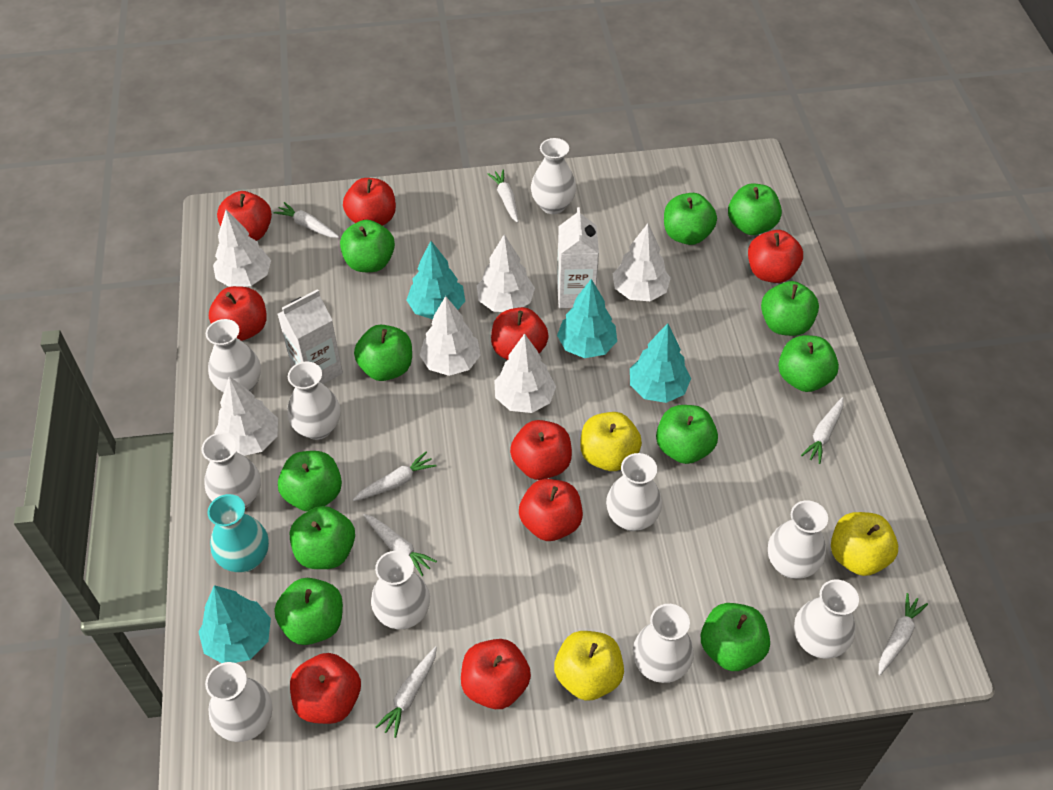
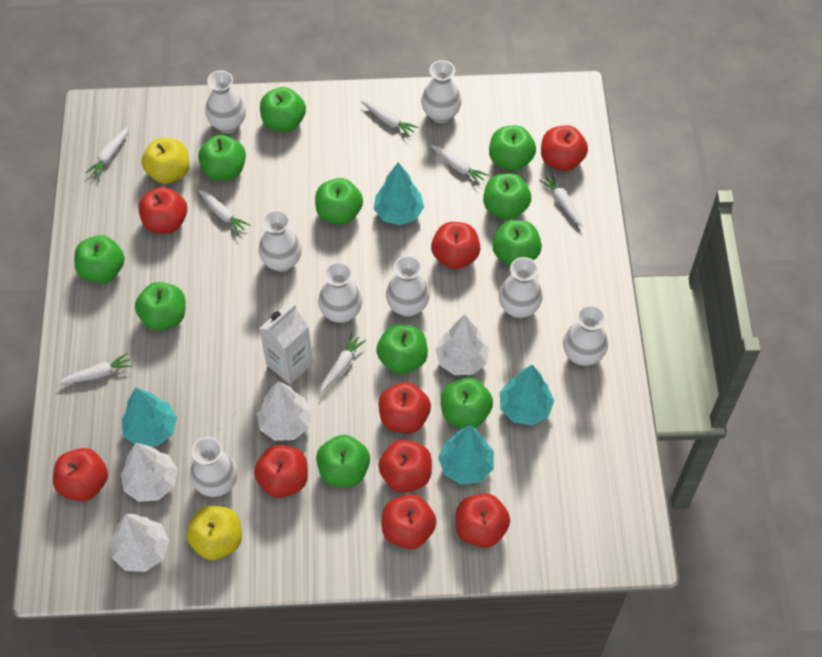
turquoise vase: 1 -> 0
white carton: 2 -> 1
white tree: 6 -> 4
white vase: 10 -> 8
yellow apple: 3 -> 2

